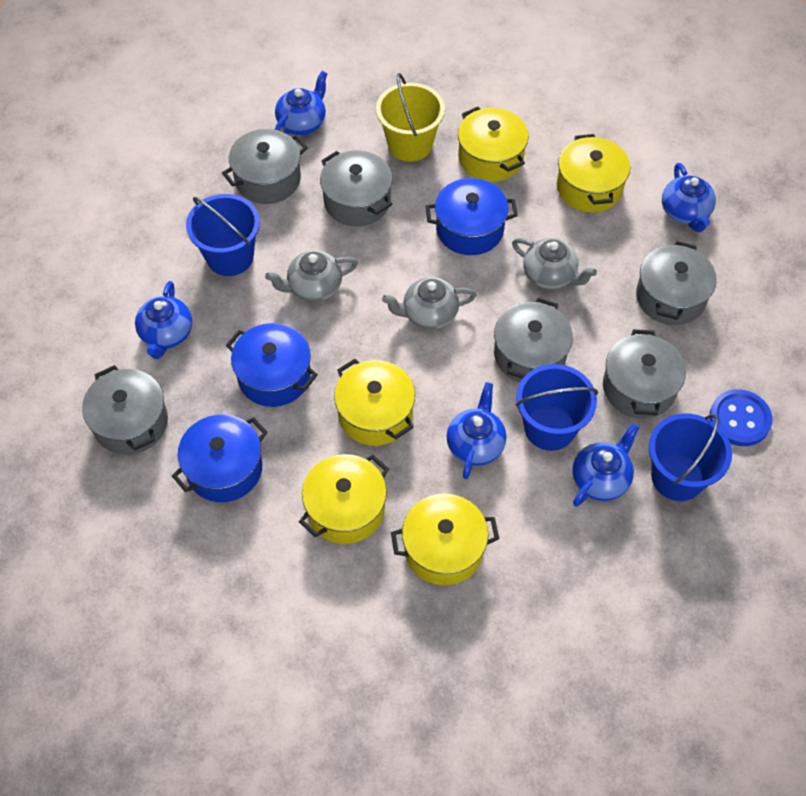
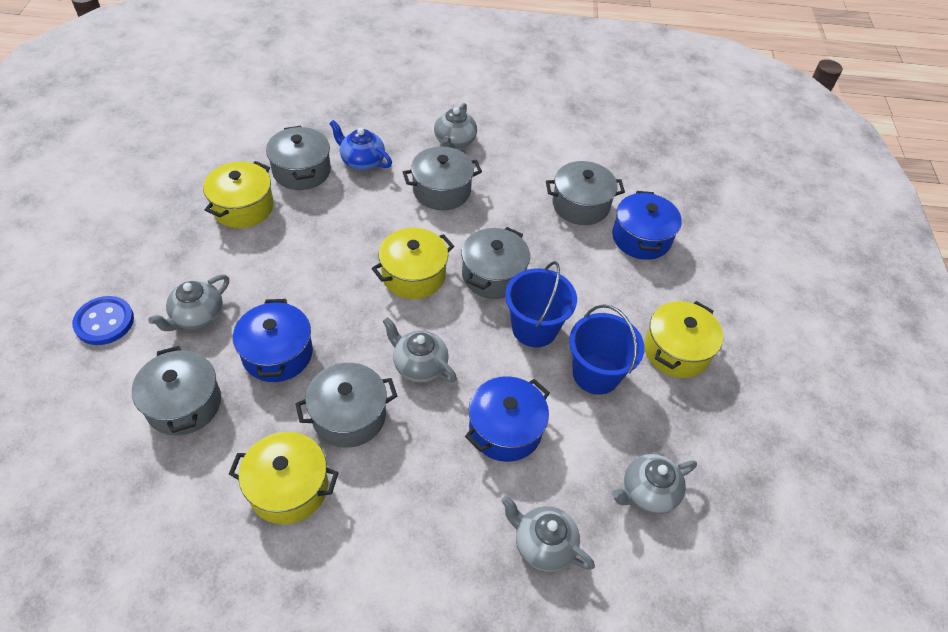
blue bucket: 3 -> 2
blue teapot: 5 -> 1
grey teapot: 3 -> 5
yellow bucket: 1 -> 0
yellow pot: 5 -> 4

